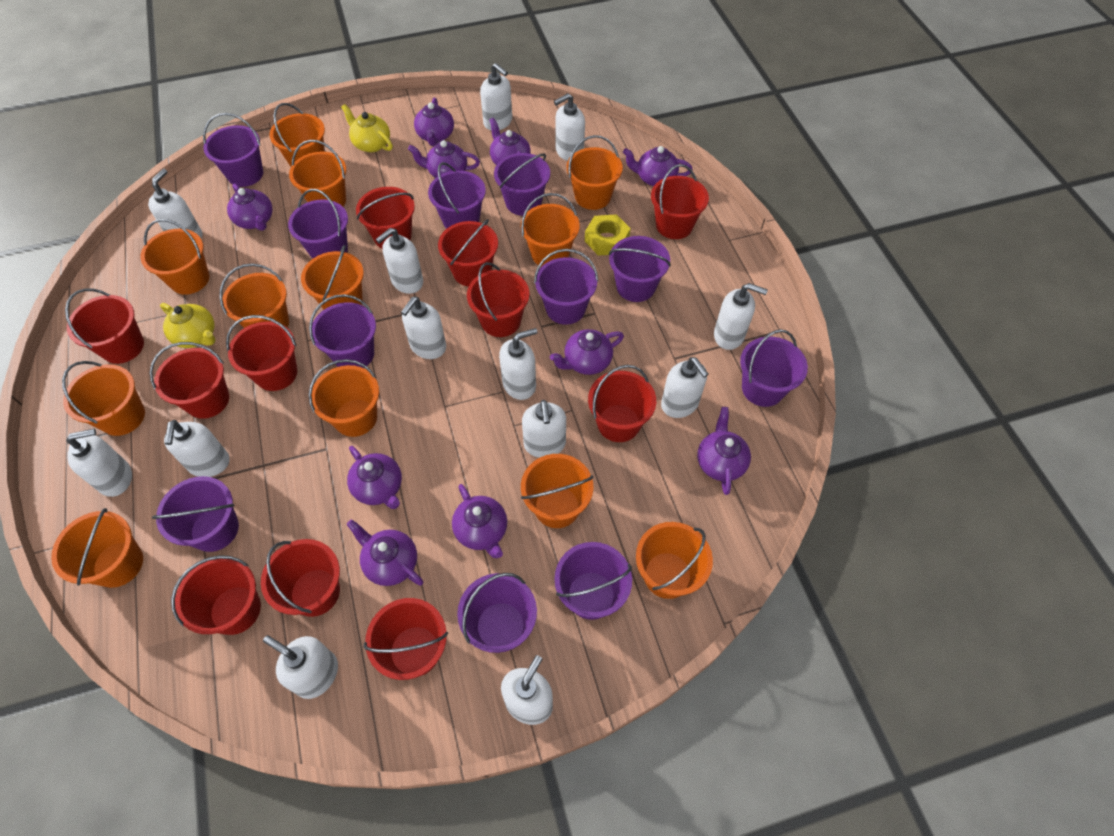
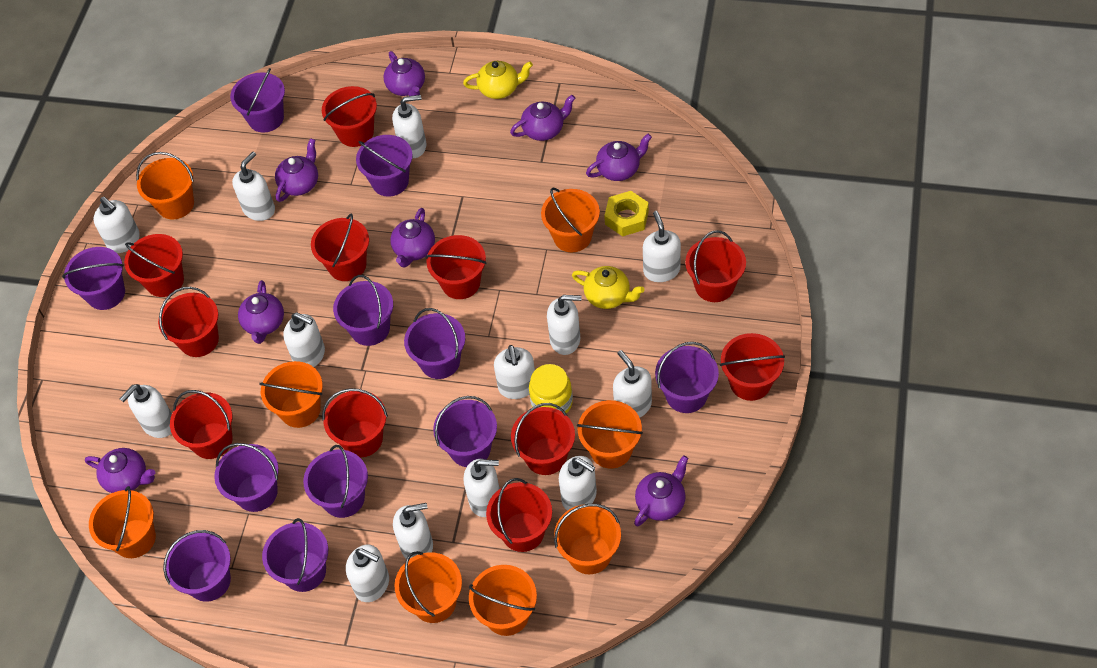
orange bucket: 12 -> 8
purple teapot: 10 -> 8
yellow jar: 0 -> 1

